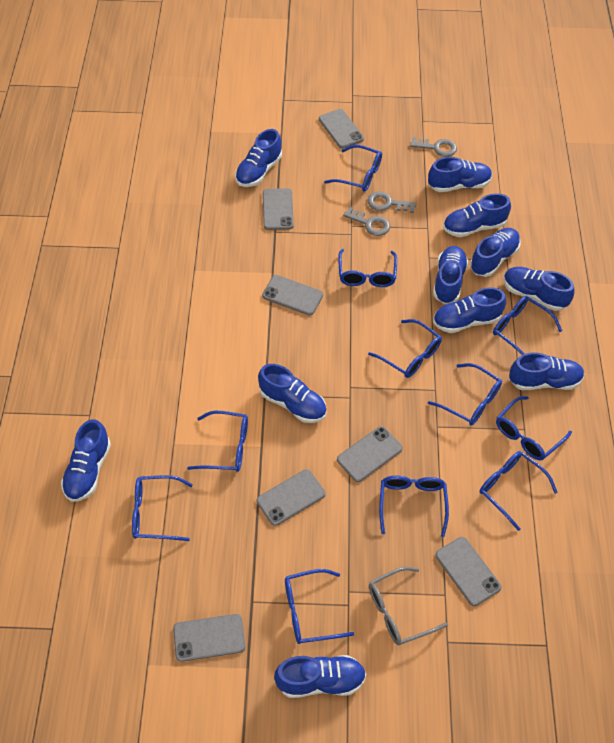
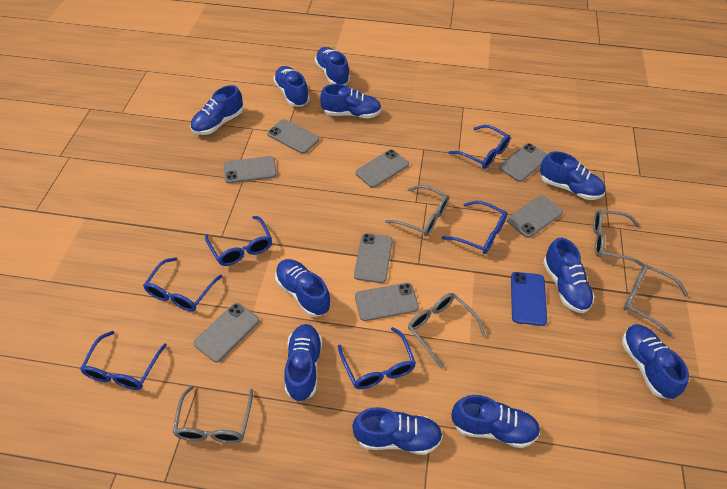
blue glasses: 11 -> 6
blue phone: 0 -> 1
grey glasses: 1 -> 5
grey key: 3 -> 0
grey phone: 7 -> 8

